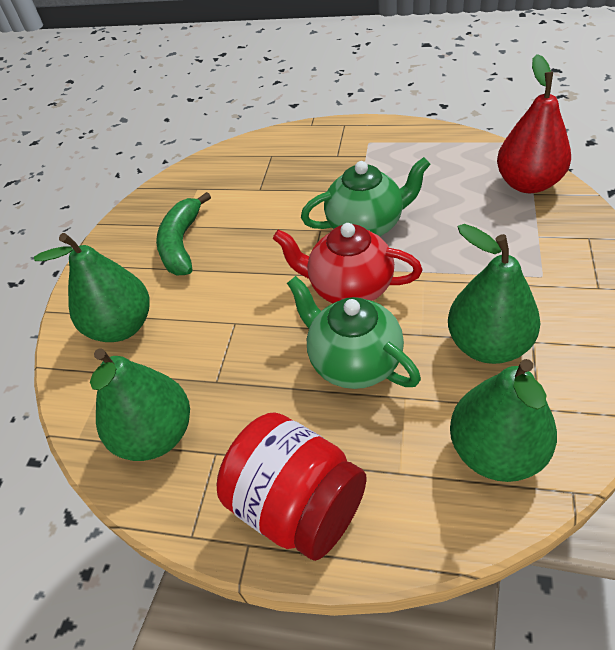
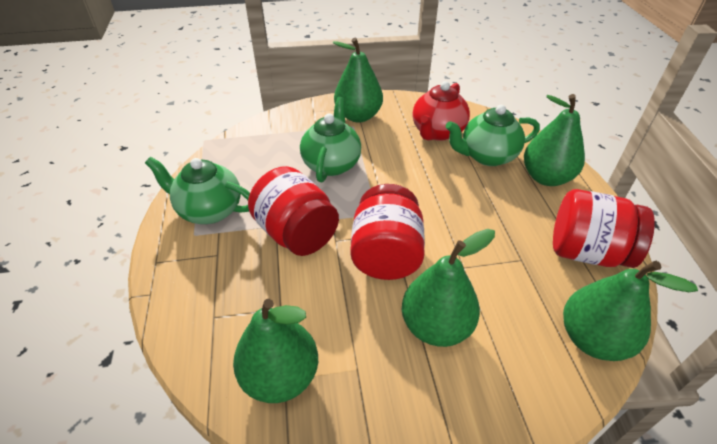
green banana: 1 -> 0
green pear: 4 -> 5
green teapot: 2 -> 3
red jar: 1 -> 3
red pear: 1 -> 0

